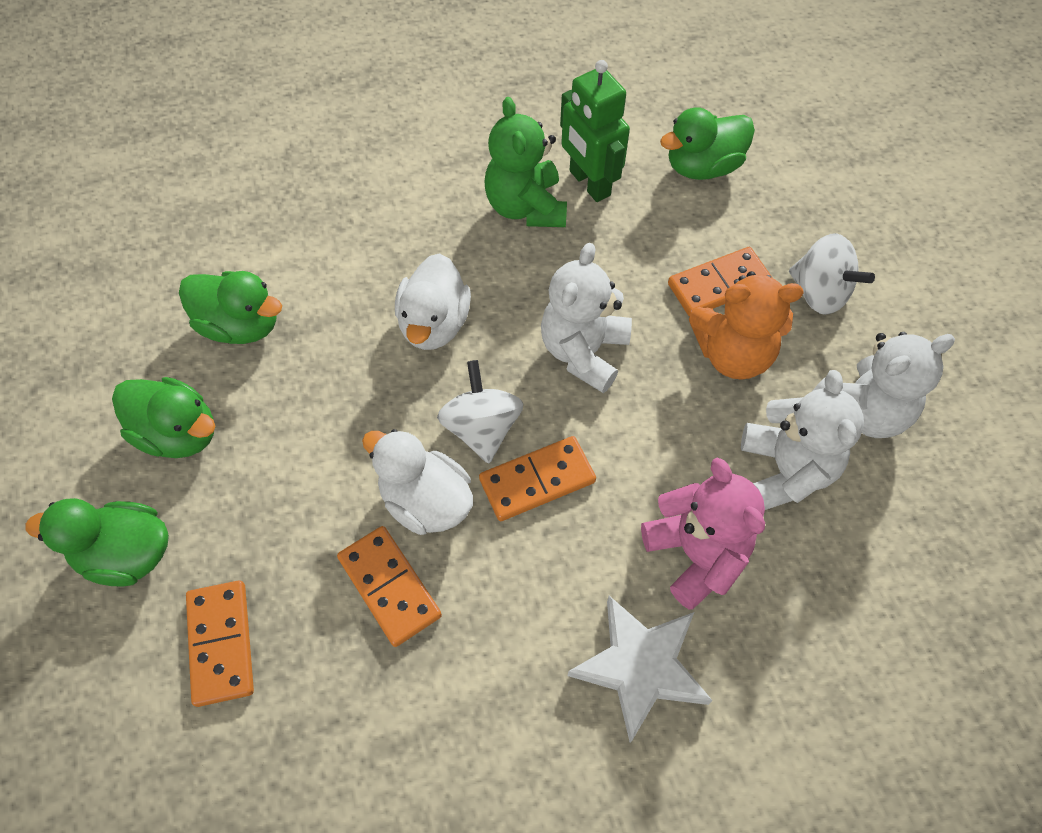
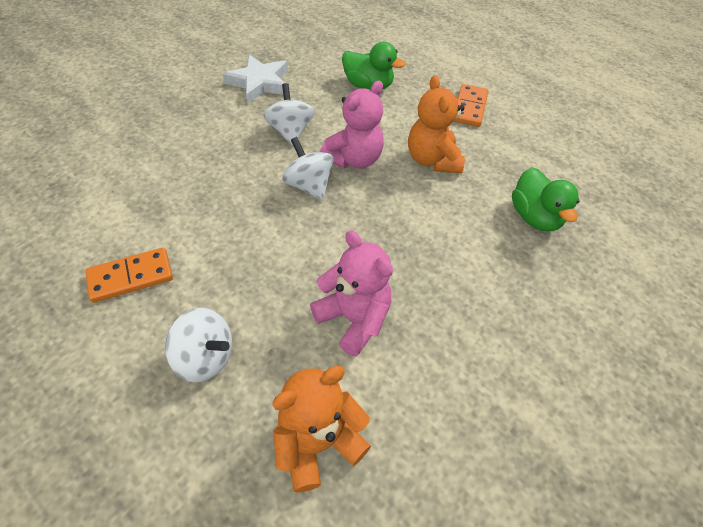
green duck: 4 -> 2
green robot: 1 -> 0
green teddy bear: 1 -> 0
orange domino: 4 -> 2
orange teddy bear: 1 -> 2
pink teddy bear: 1 -> 2
white duck: 2 -> 0
white spinning top: 2 -> 3
white teddy bear: 3 -> 0

